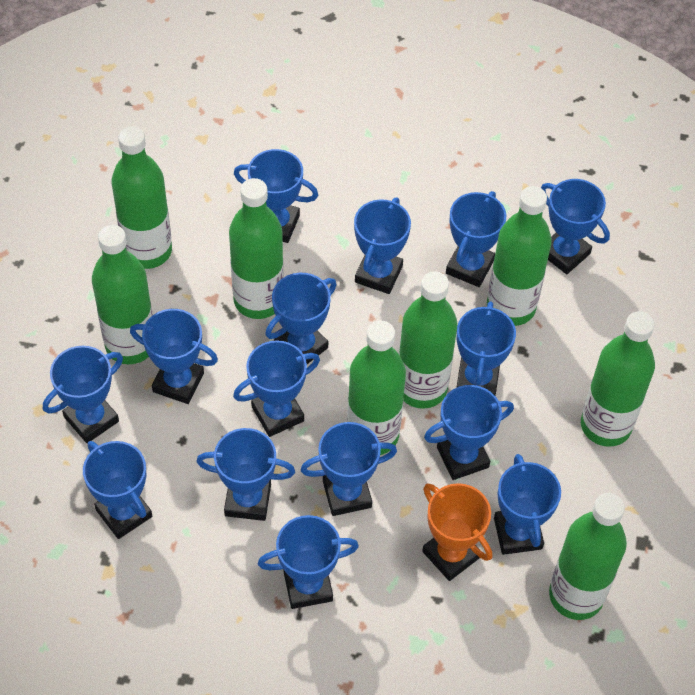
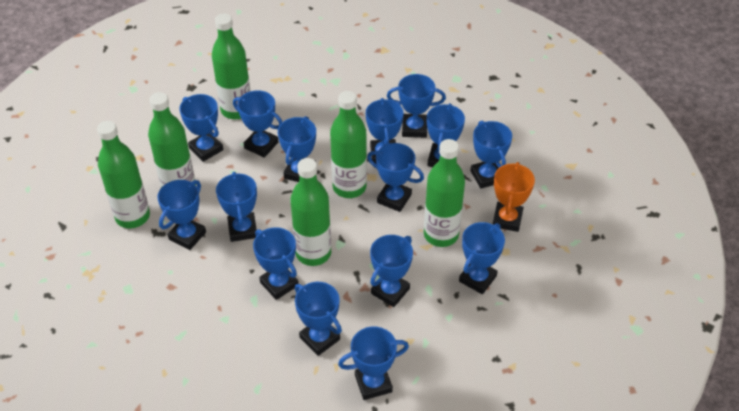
green bottle: 8 -> 6

